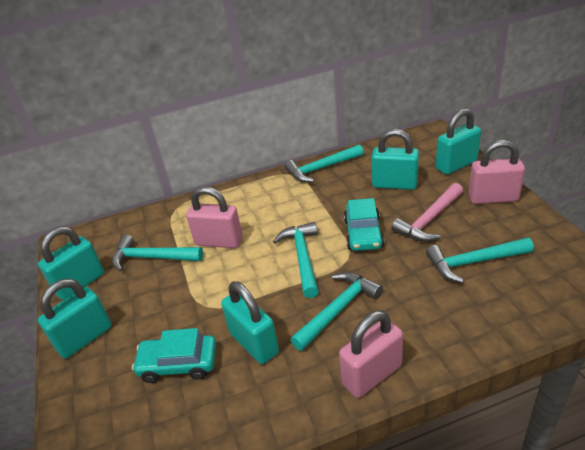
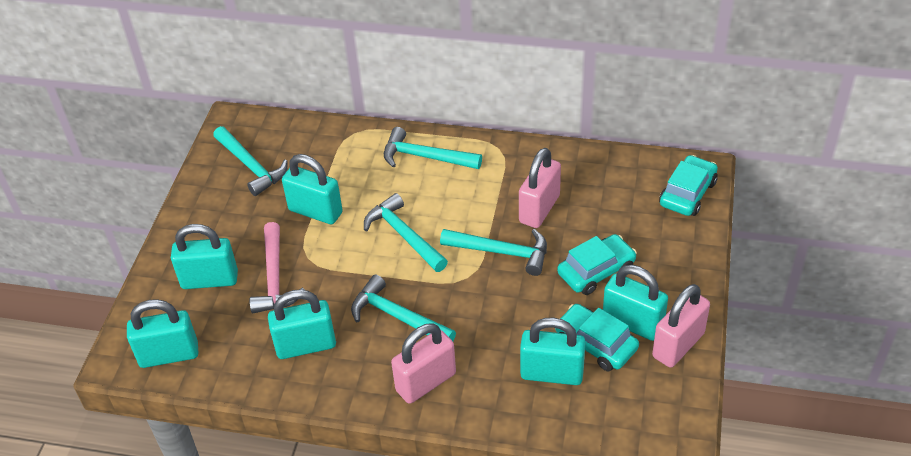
turquoise car: 2 -> 3
turquoise padlock: 5 -> 6

